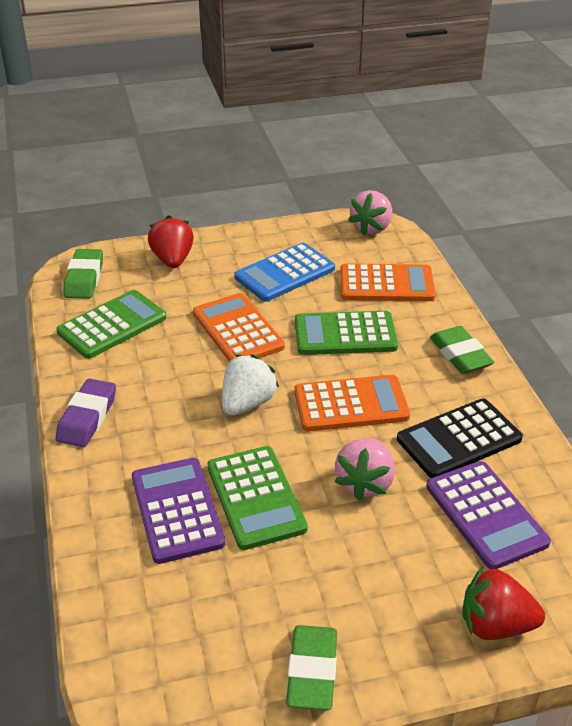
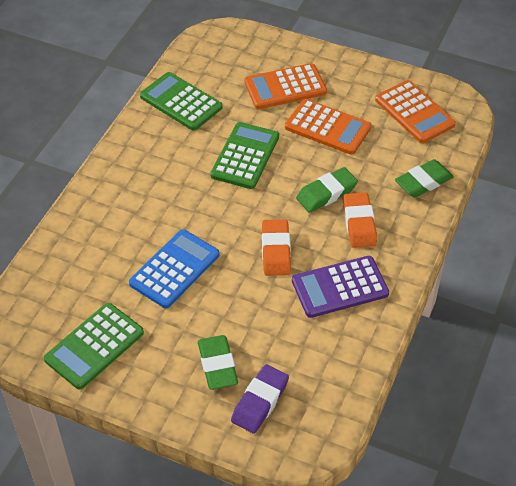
black calculator: 1 -> 0
orange eraser: 0 -> 2
pink strawberry: 2 -> 0
purple calculator: 2 -> 1
red strawberry: 2 -> 0
white strawberry: 1 -> 0

